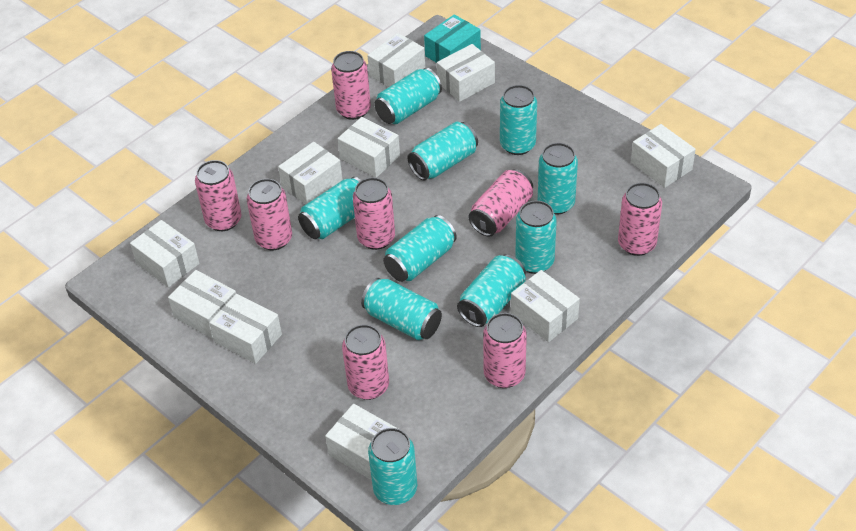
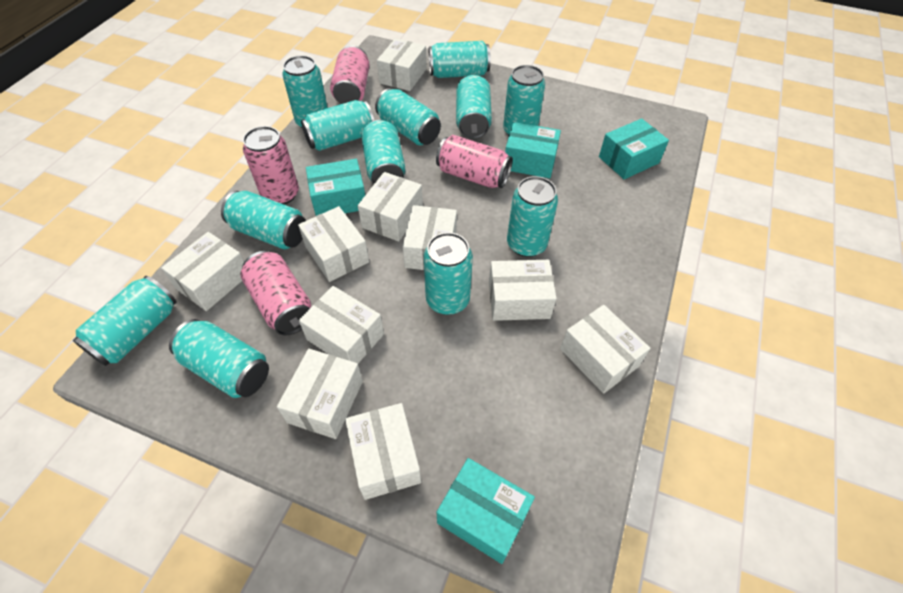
pink can: 8 -> 4
turquoise box: 1 -> 4
turquoise can: 10 -> 12

